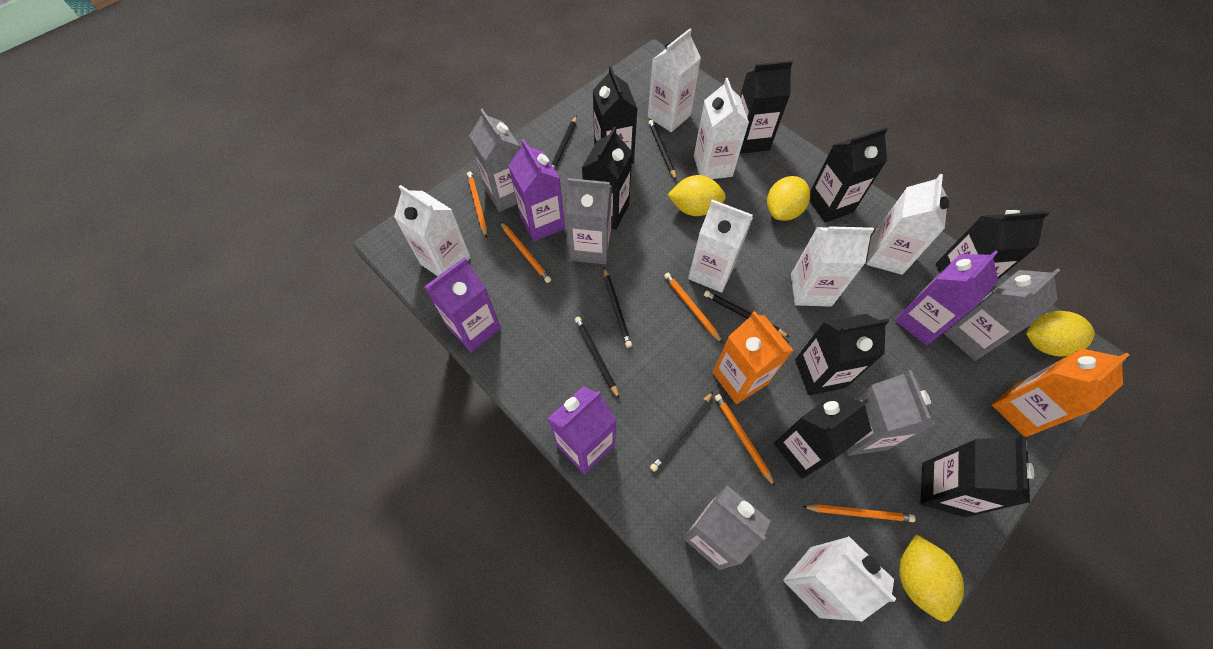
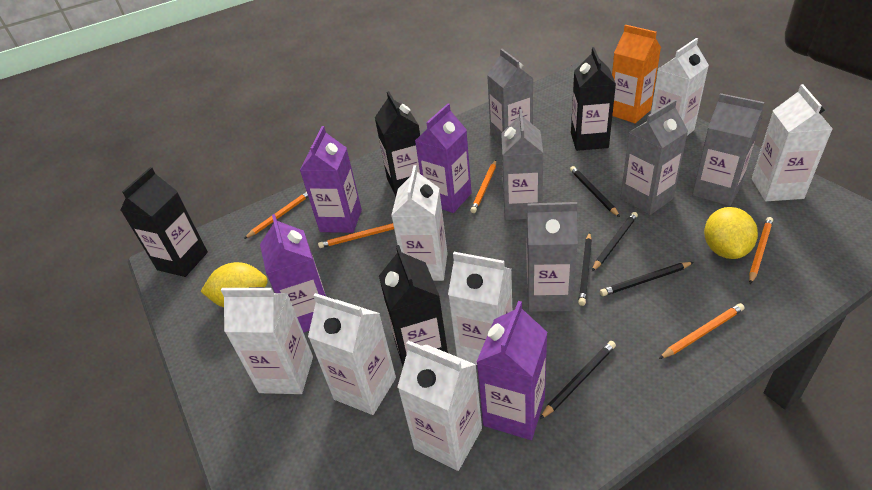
black carton: 8 -> 4
black pencil: 6 -> 5
orange carton: 2 -> 1
yellow lemon: 4 -> 2

